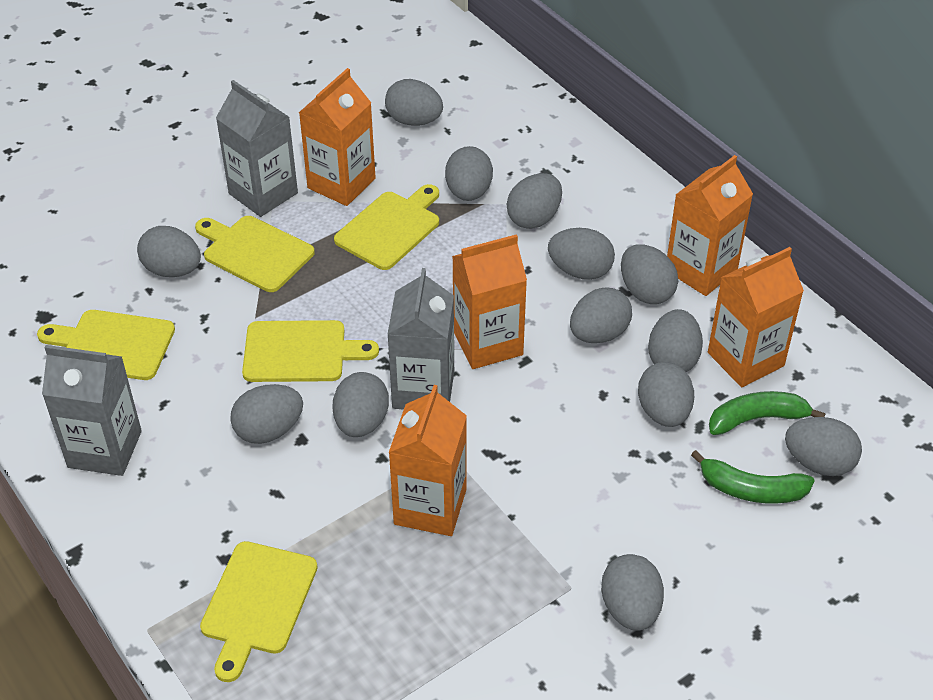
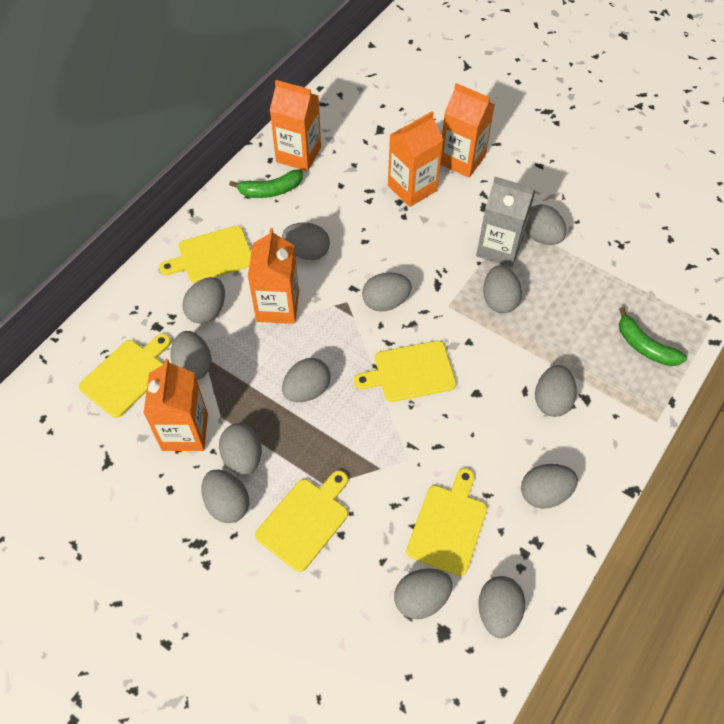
grey carton: 3 -> 1

